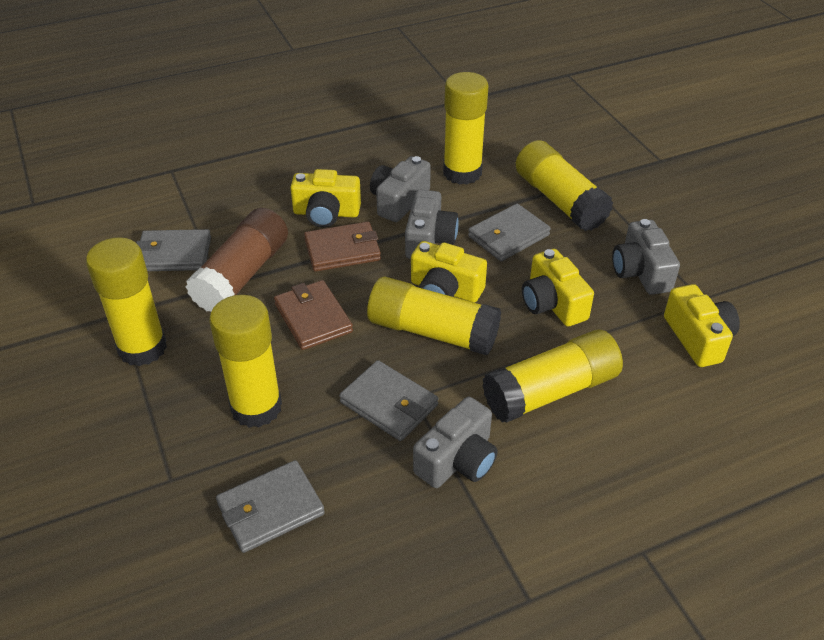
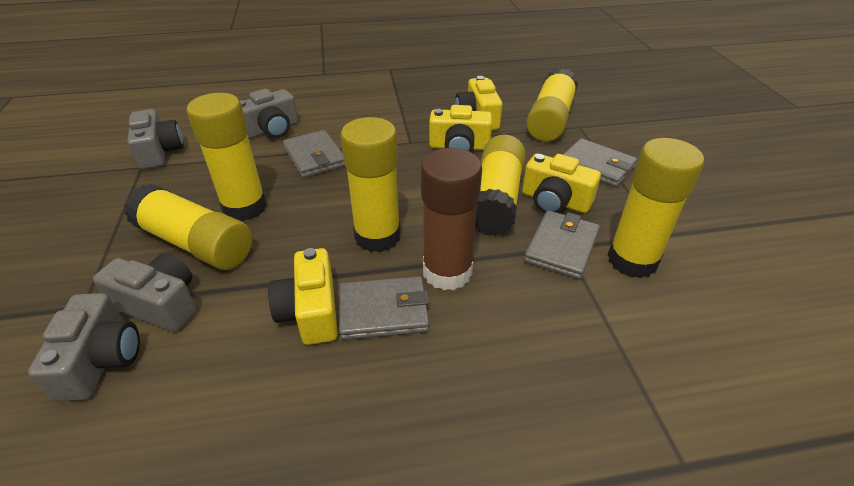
brown wallet: 2 -> 0

